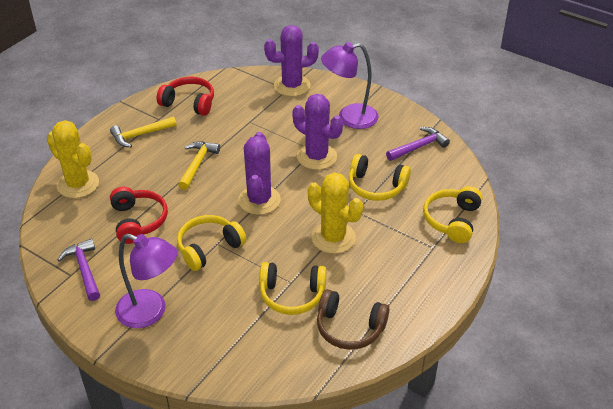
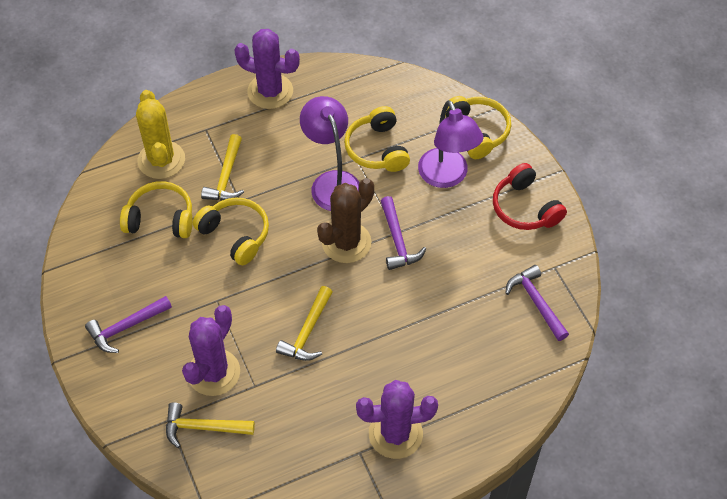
brown cactus: 0 -> 1
brown headphones: 1 -> 0
purple hammer: 2 -> 3
red headphones: 2 -> 1
yellow cactus: 2 -> 1
yellow hammer: 2 -> 3

